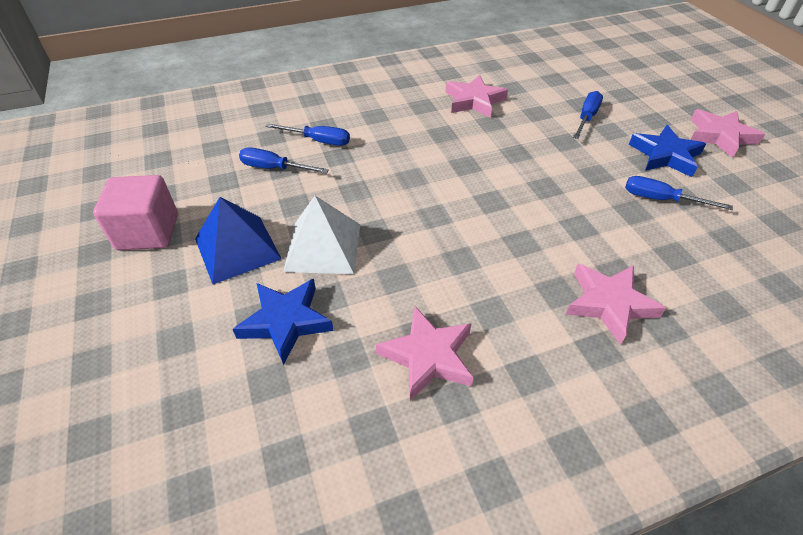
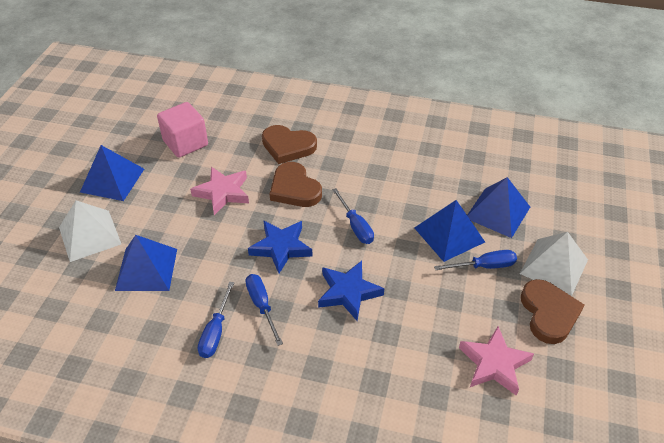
blue pyramid: 1 -> 4
brown heart: 0 -> 3
pink star: 4 -> 2
white pyramid: 1 -> 2

